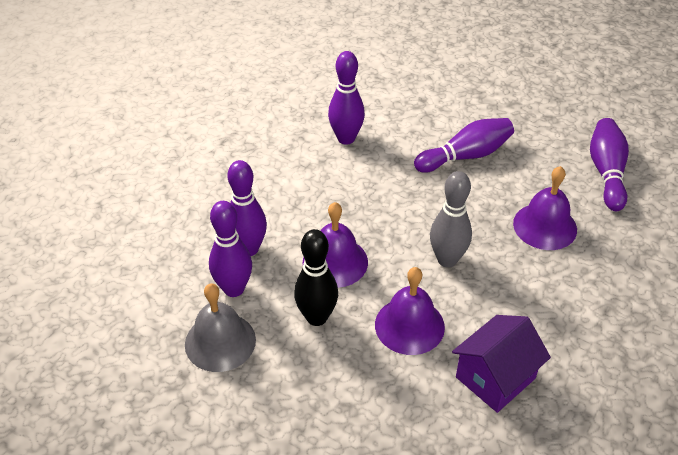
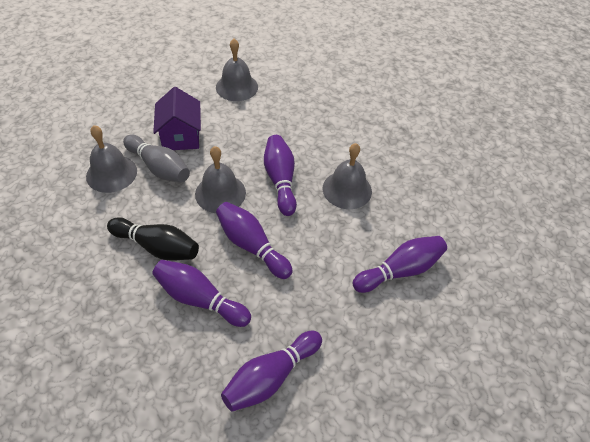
grey bell: 1 -> 4
purple bell: 3 -> 0

